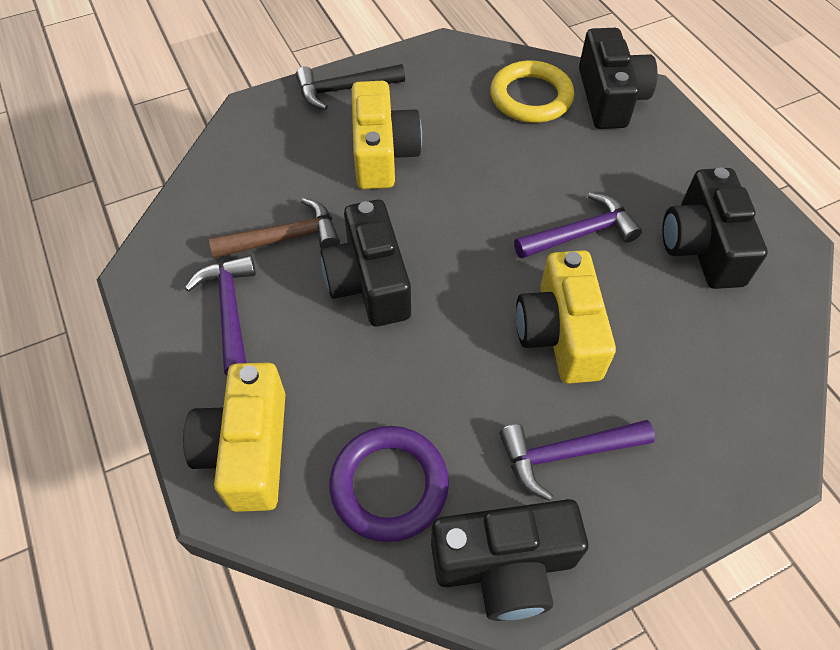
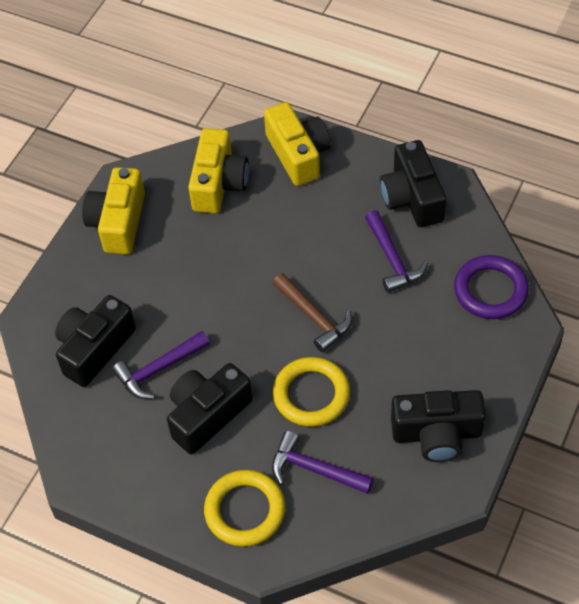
black hammer: 1 -> 0
yellow ring: 1 -> 2

